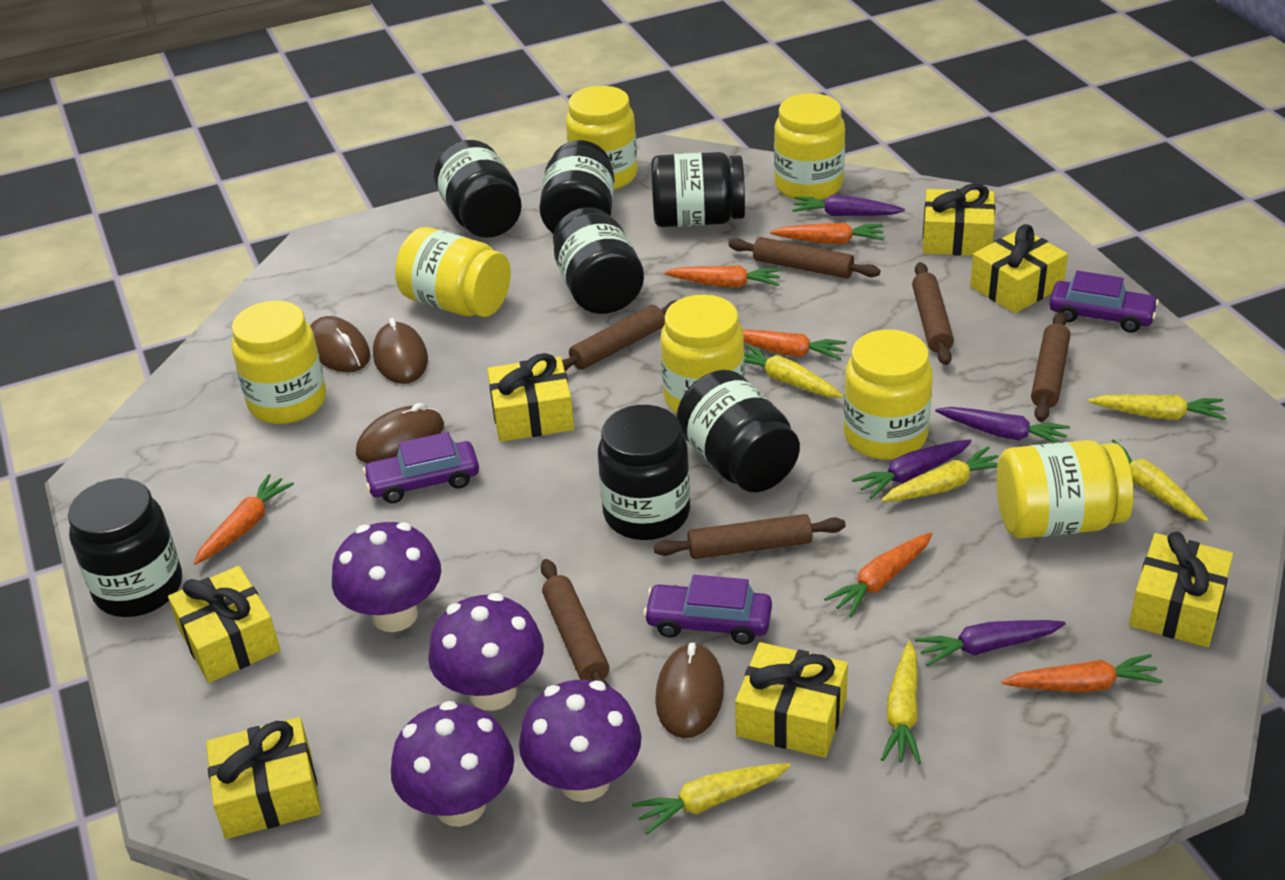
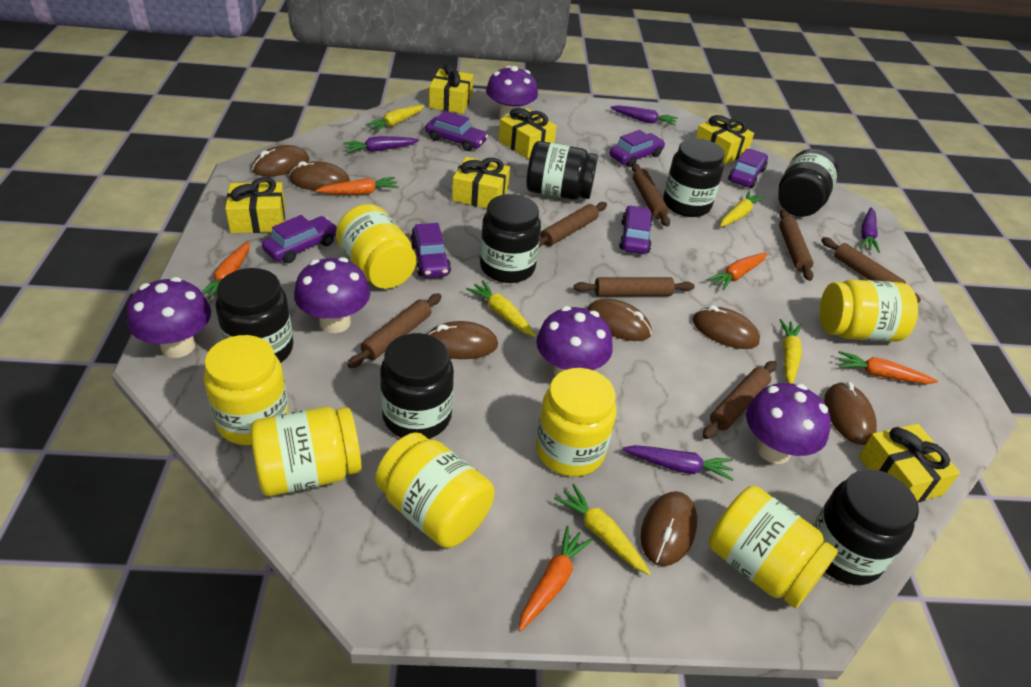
brown mouse: 4 -> 7
brown rolling pin: 6 -> 7
orange carrot: 6 -> 5
purple car: 3 -> 6
purple mushroom: 4 -> 5
yellow carrot: 6 -> 5
yellow gift: 7 -> 6

